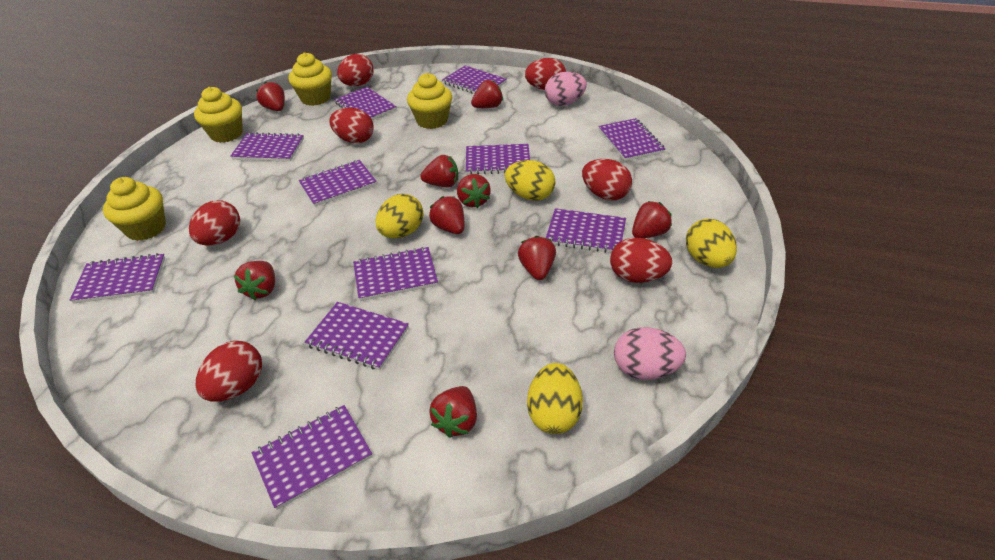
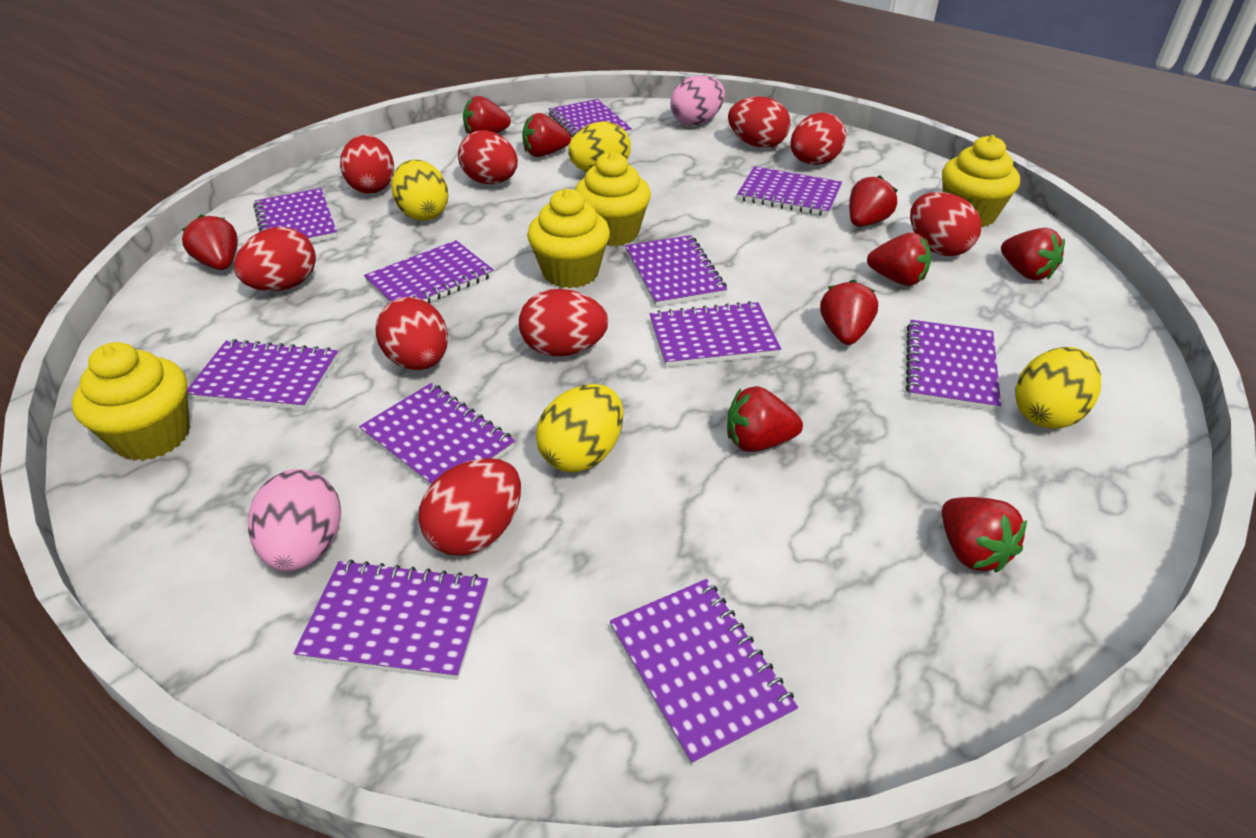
red egg: 7 -> 9

